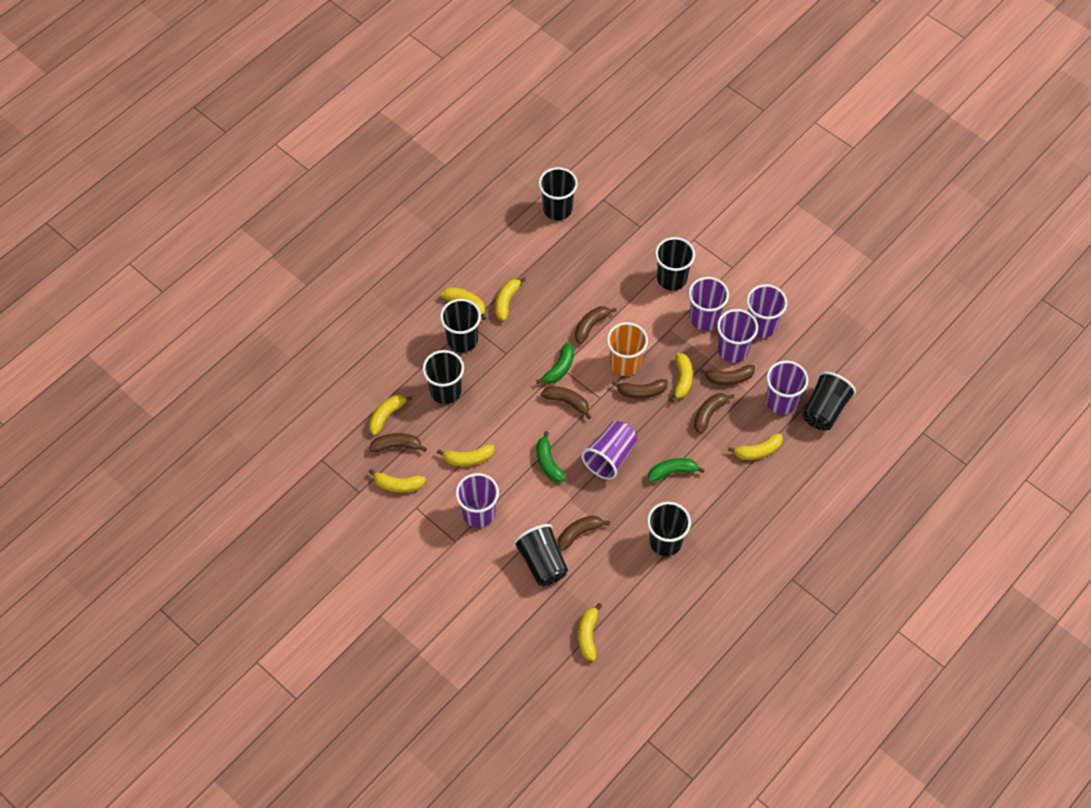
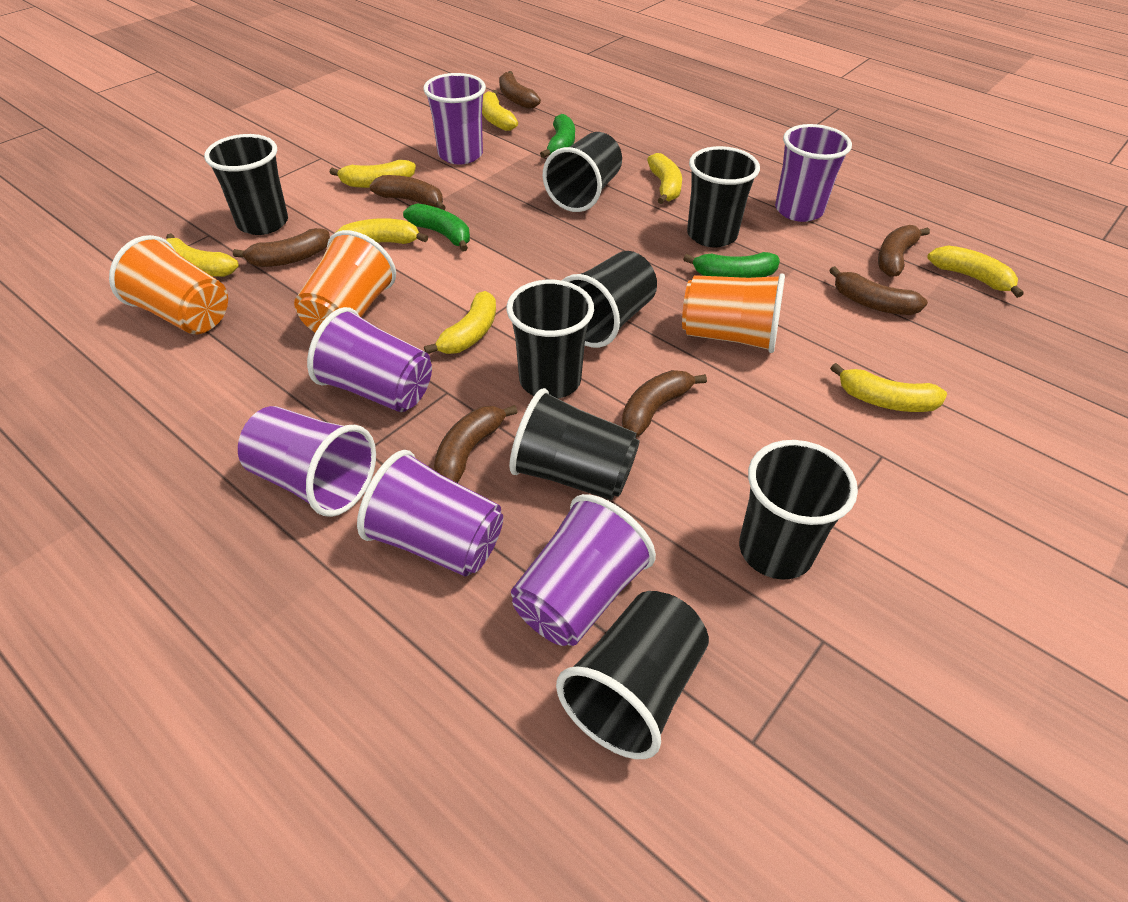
black cup: 7 -> 8
orange cup: 1 -> 3

